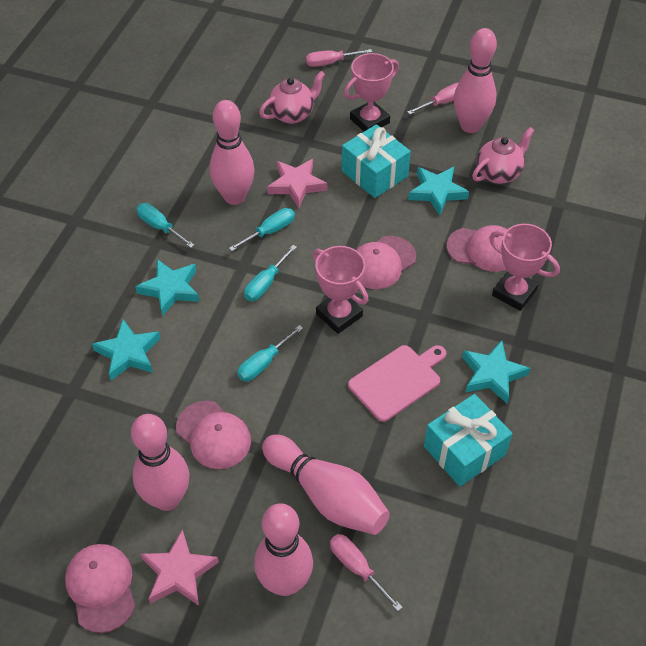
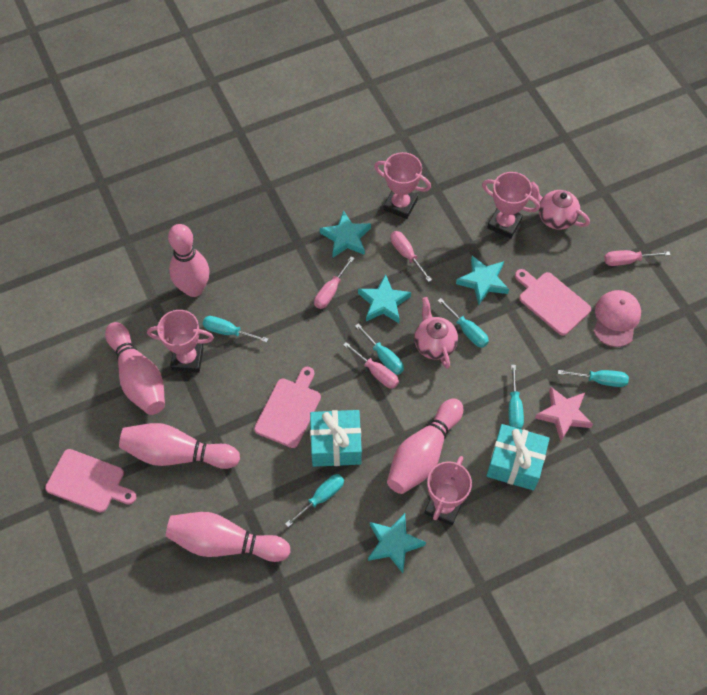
pink cap: 4 -> 1
pink cutting board: 1 -> 3
pink screwdriver: 3 -> 4
pink star: 2 -> 1
pink trophy: 3 -> 4
turquoise screwdriver: 4 -> 6

